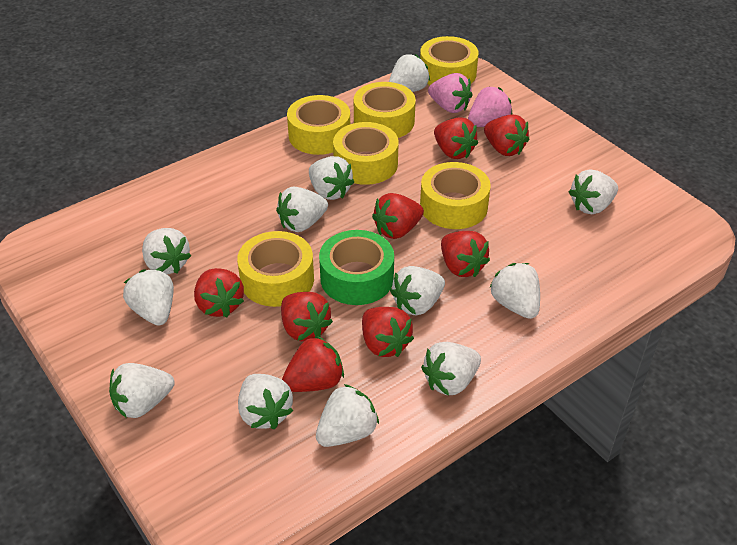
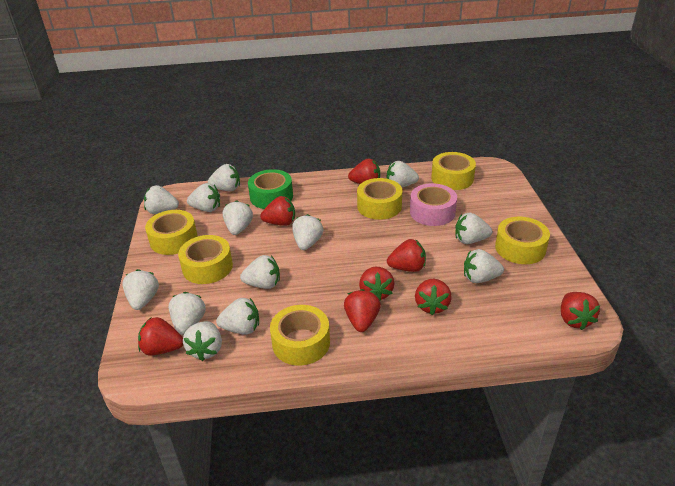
pink strawberry: 2 -> 0
pink tape: 0 -> 1
white strawberry: 12 -> 13

